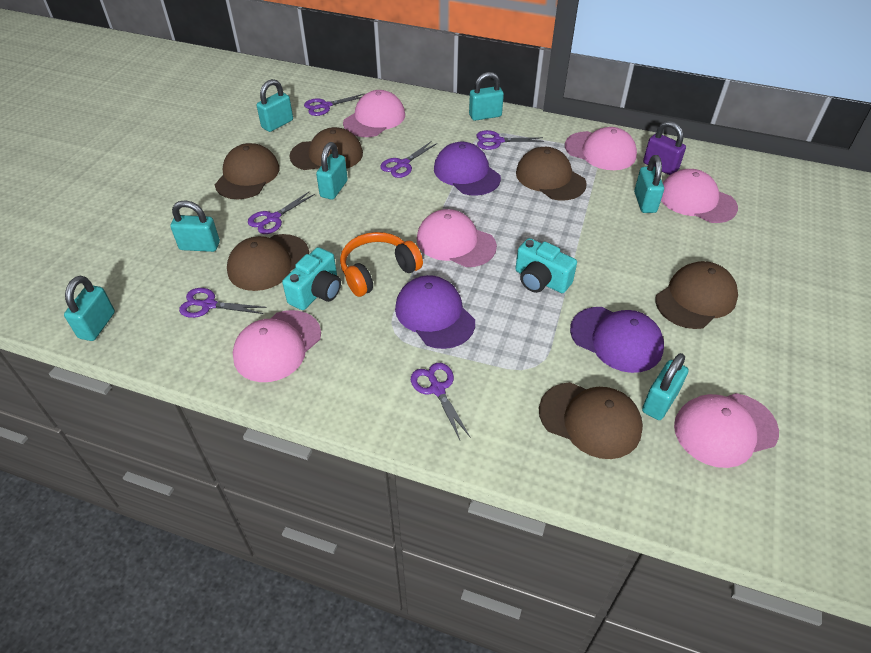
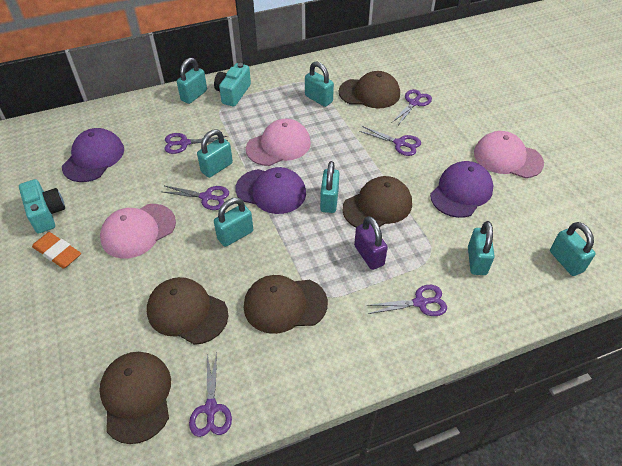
brown cap: 6 -> 5
orange eraser: 0 -> 1
orange headphones: 1 -> 0
pink cap: 6 -> 3

